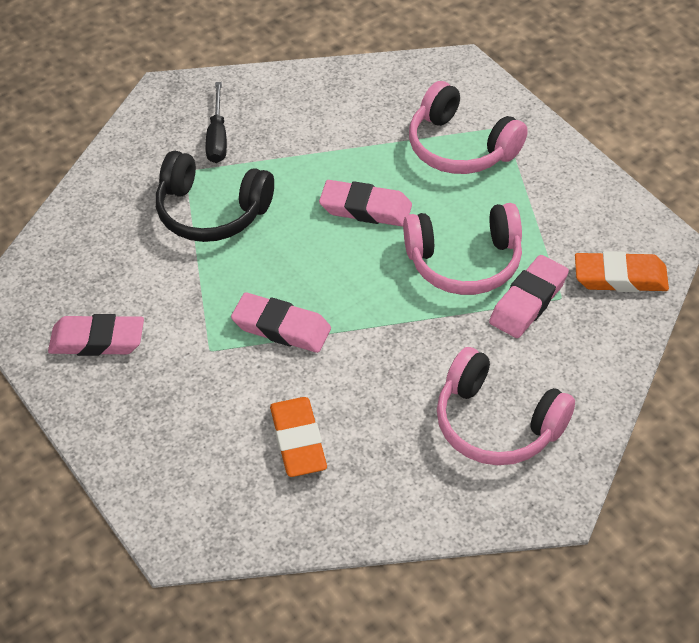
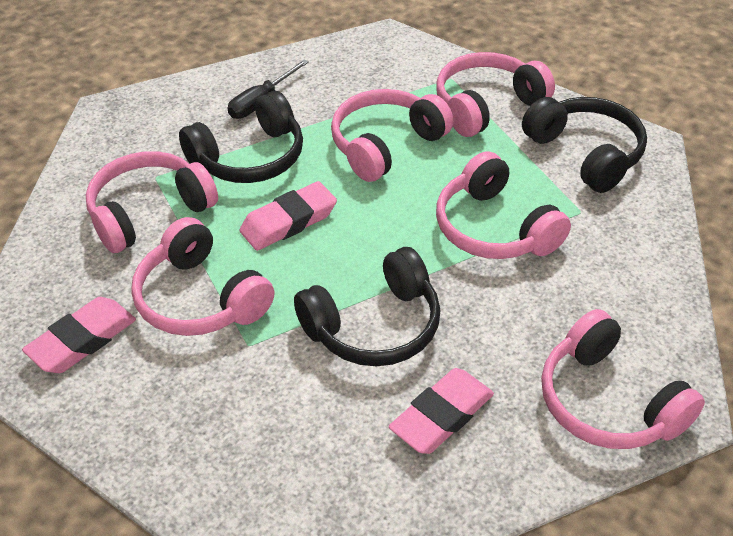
black headphones: 1 -> 3
orange eraser: 2 -> 0
pink eraser: 4 -> 3
pink headphones: 3 -> 6

